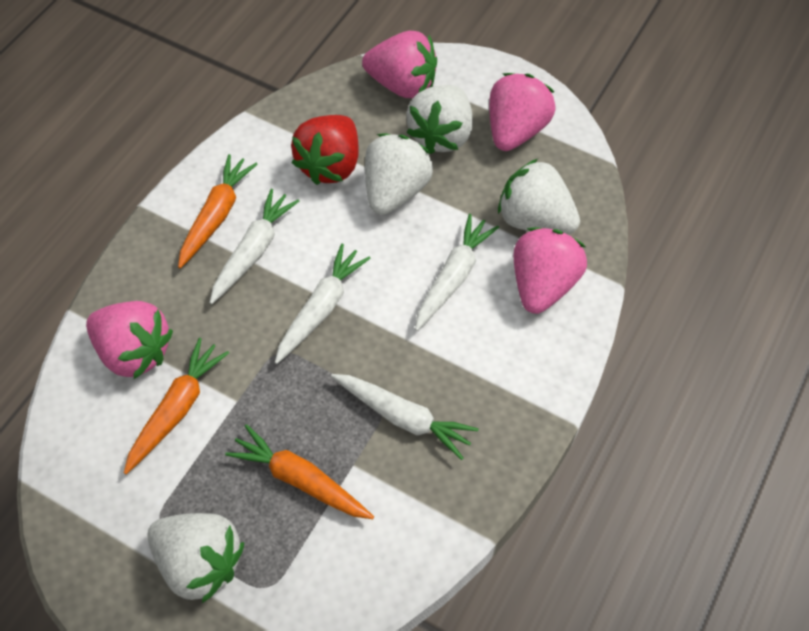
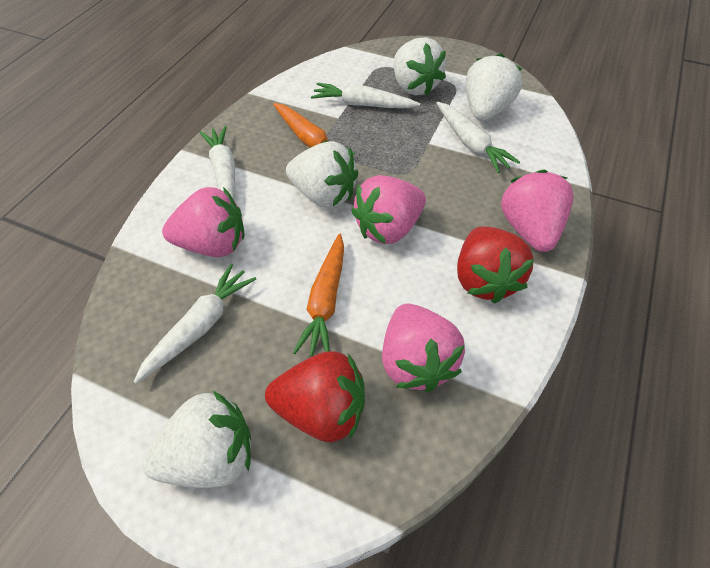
orange carrot: 3 -> 2
red strawberry: 1 -> 2

